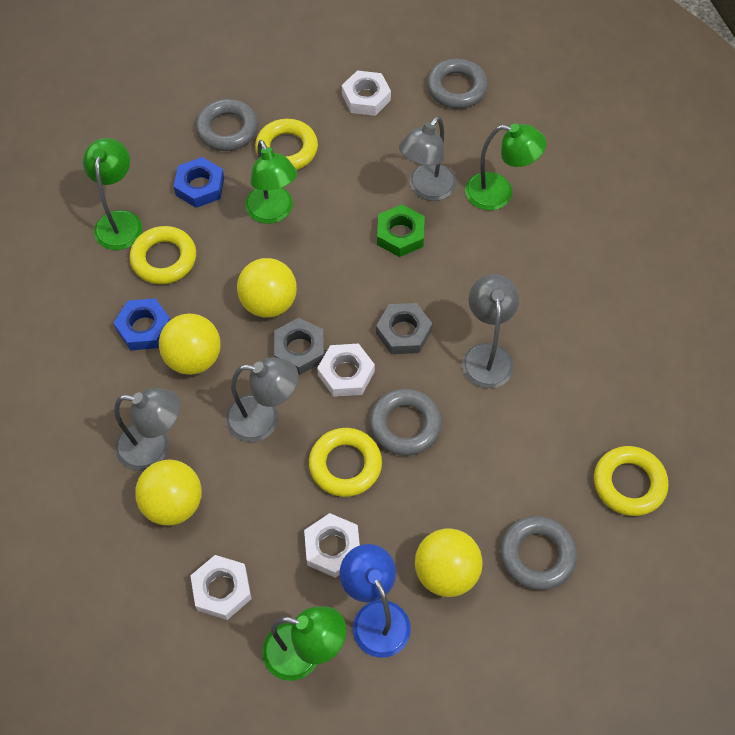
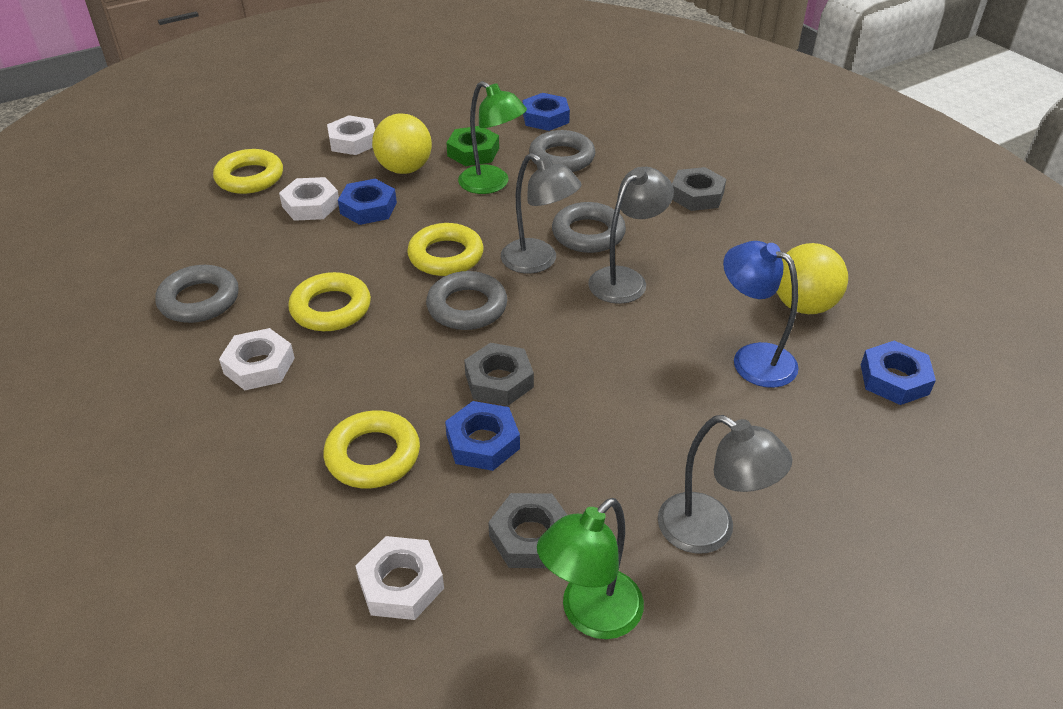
blue nut: 2 -> 4
green lamp: 4 -> 2
grey lamp: 4 -> 3
grey nut: 2 -> 3
yellow ball: 4 -> 2

